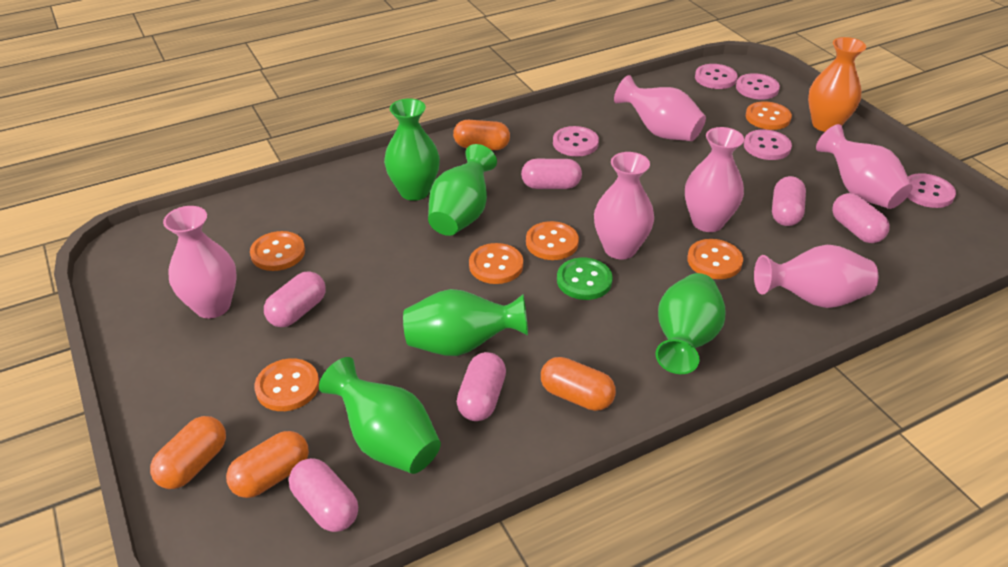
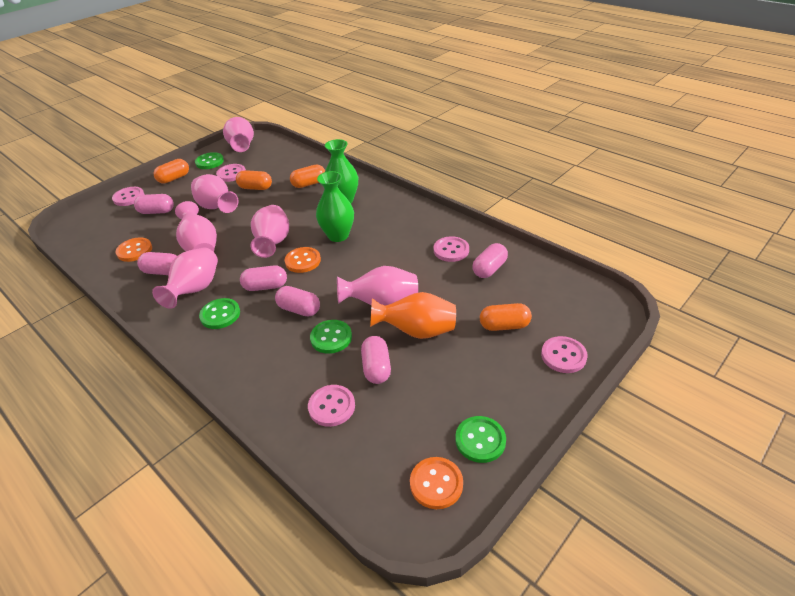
green button: 1 -> 4
green vase: 5 -> 2
orange button: 6 -> 3

